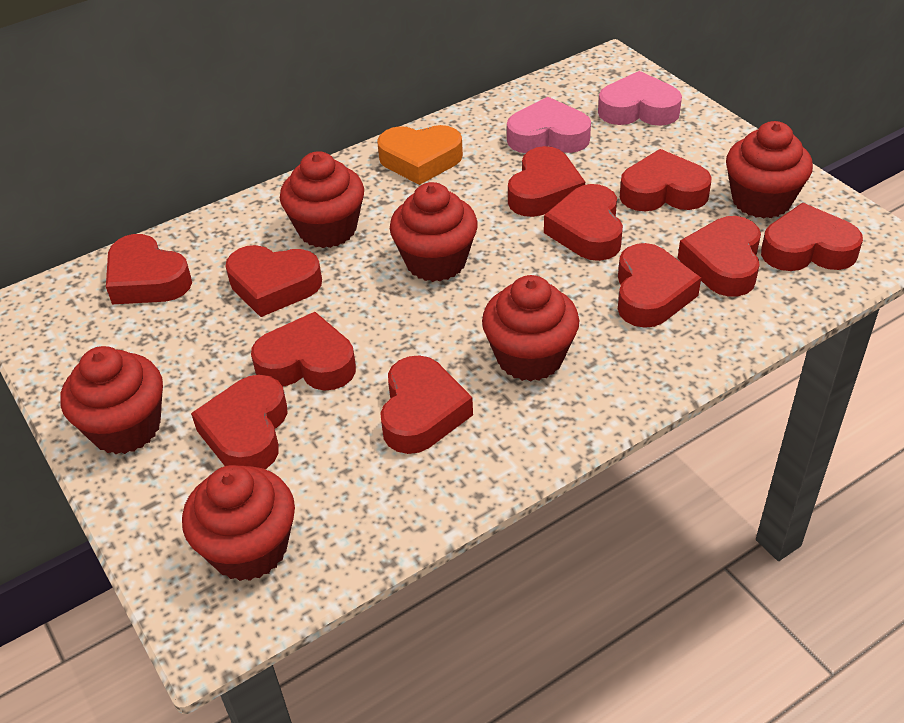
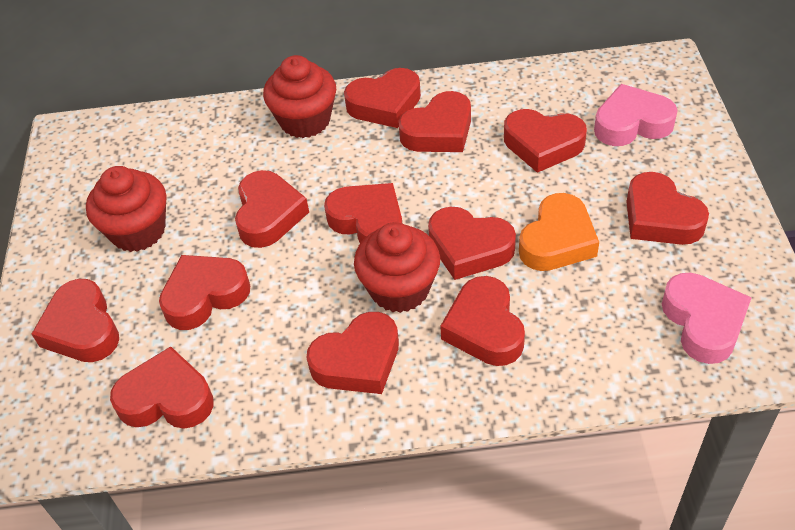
red cupcake: 6 -> 3
red heart: 11 -> 12

